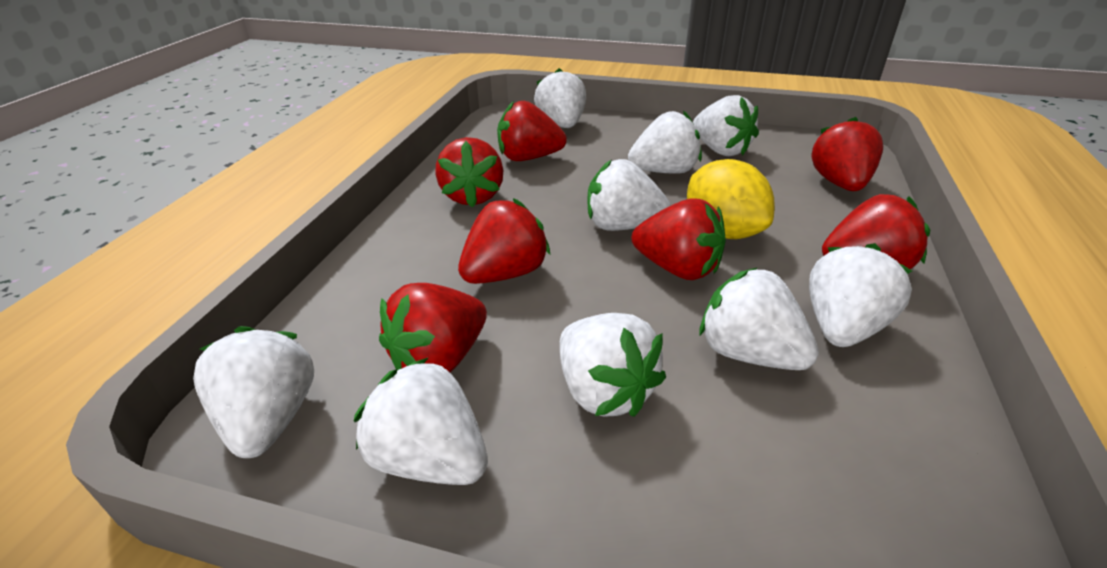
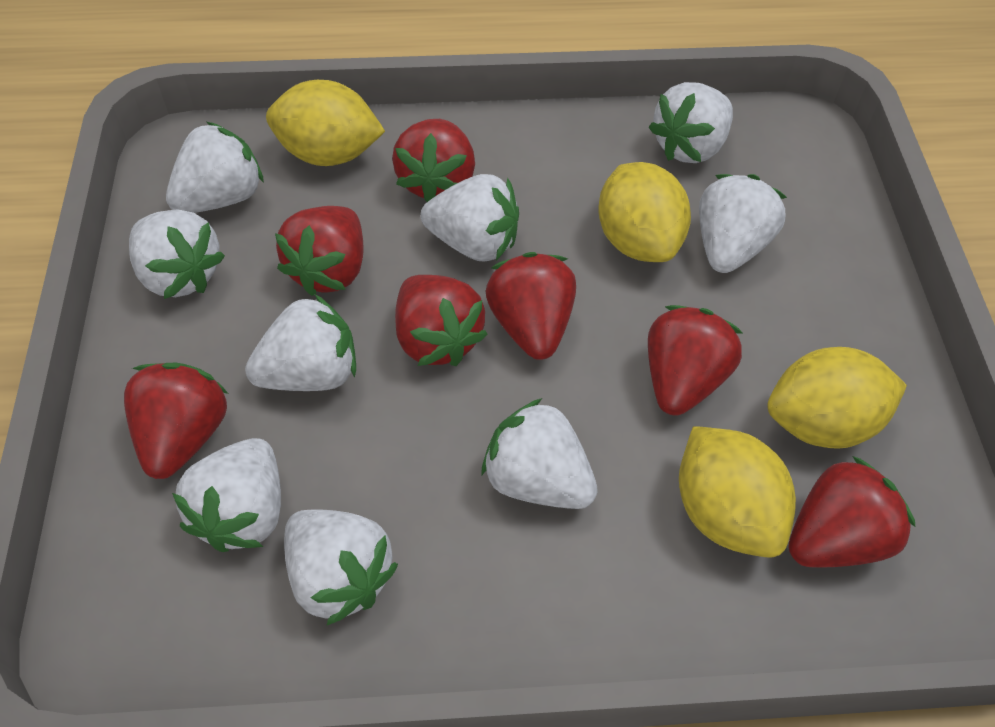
yellow lemon: 1 -> 4

